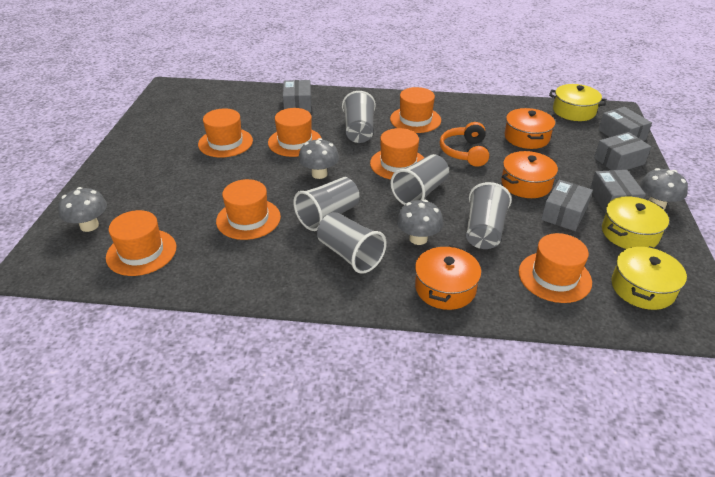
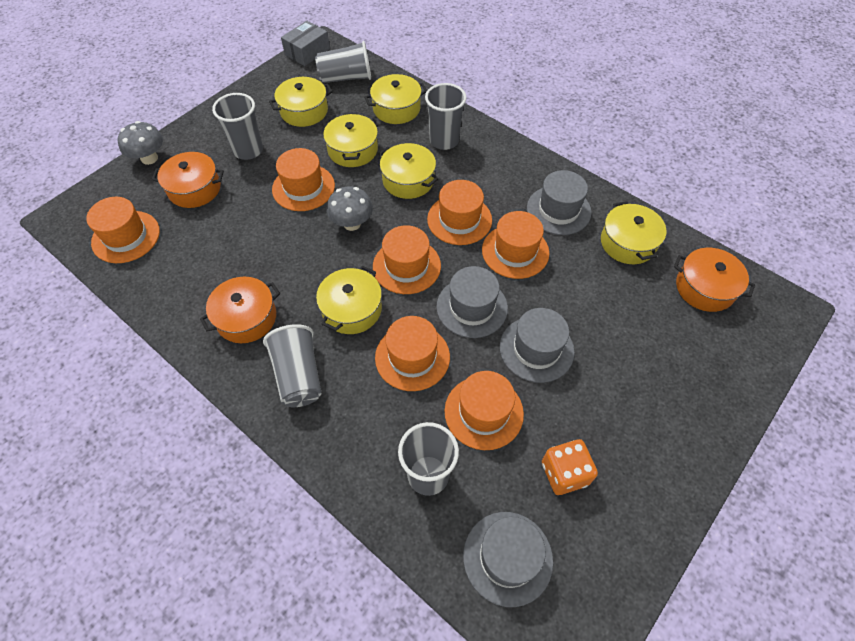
grey box: 5 -> 1
grey hat: 0 -> 4
grey mushroom: 4 -> 2
orange dice: 0 -> 1
orange headphones: 1 -> 0
yellow pot: 3 -> 6

